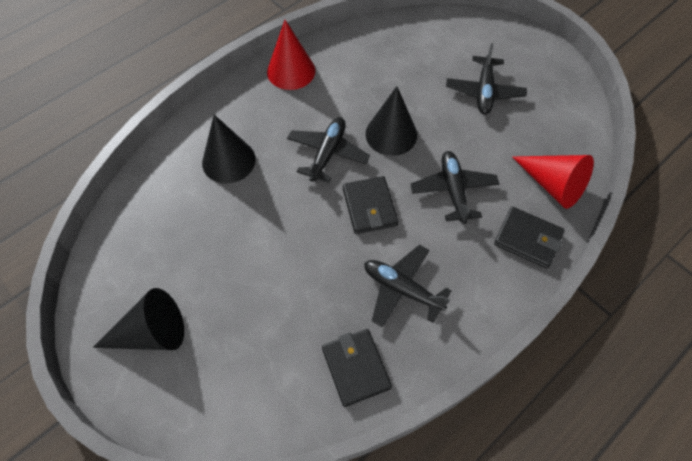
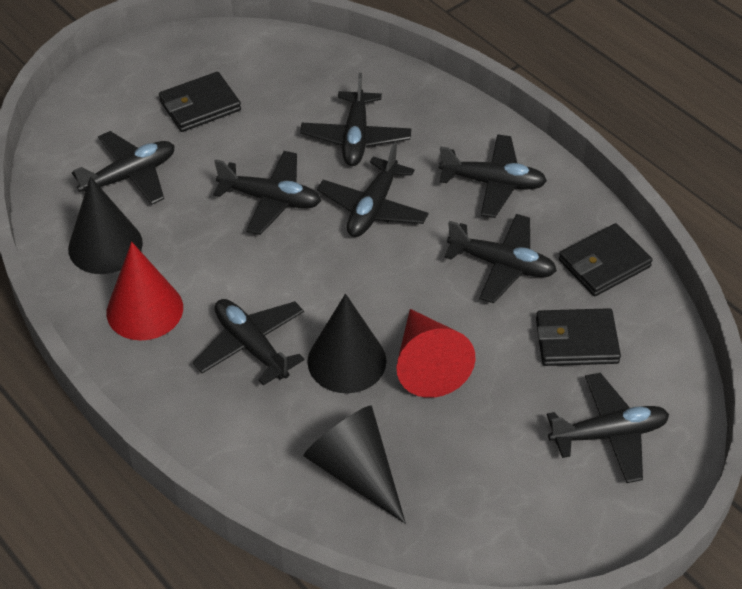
black plane: 4 -> 8

